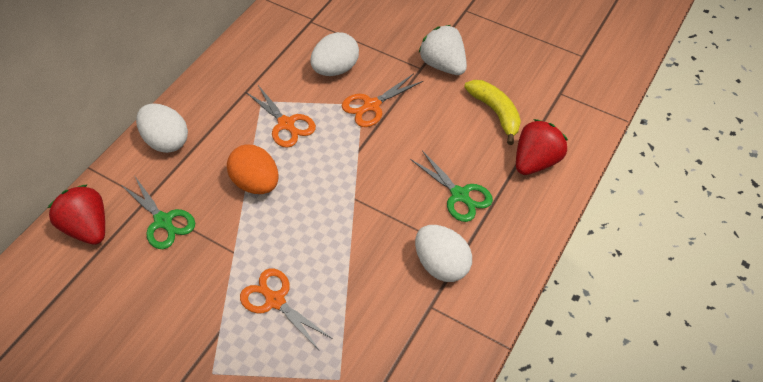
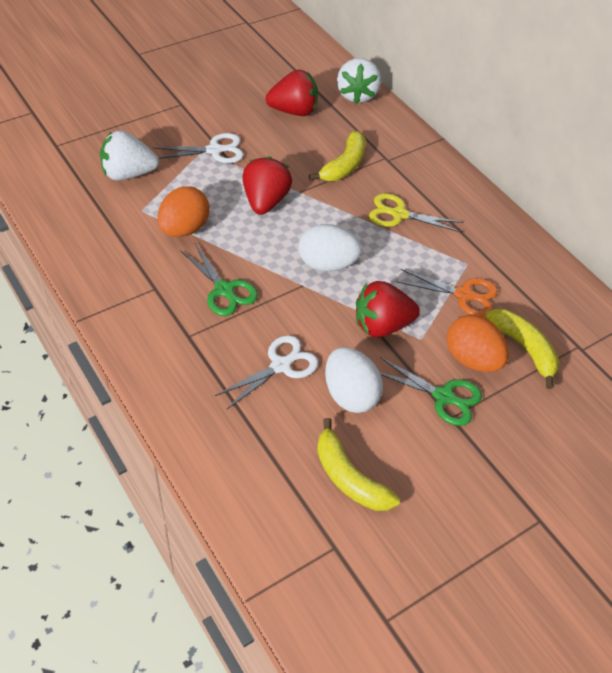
orange egg: 1 -> 2
orange scissors: 3 -> 1
red strawberry: 2 -> 3
white egg: 3 -> 2
white scissors: 0 -> 2
white strawberry: 1 -> 2
yellow banana: 1 -> 3
yellow scissors: 0 -> 1

